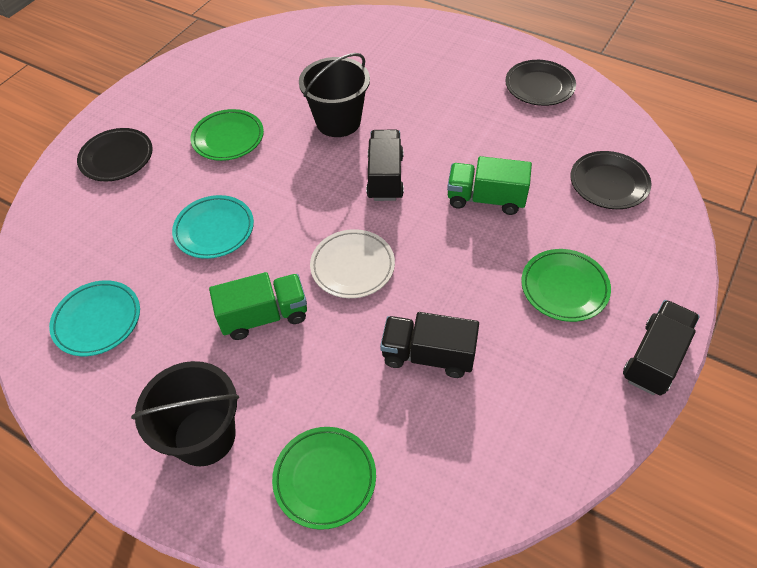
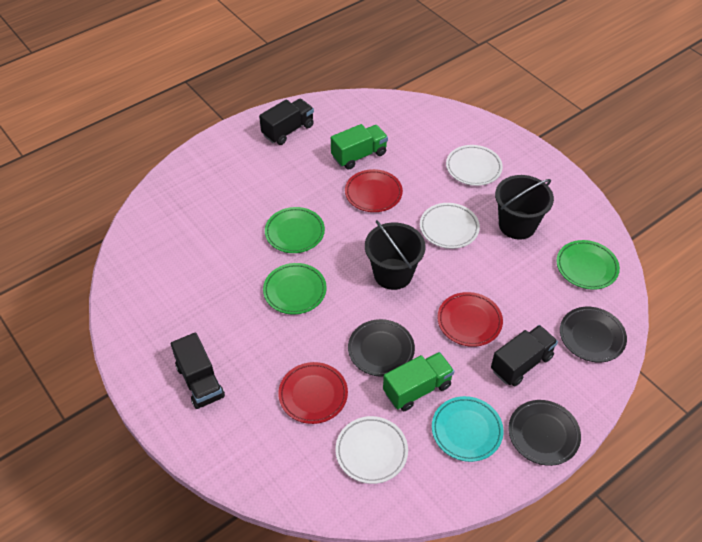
red plate: 0 -> 3
turquoise plate: 2 -> 1
white plate: 1 -> 3

